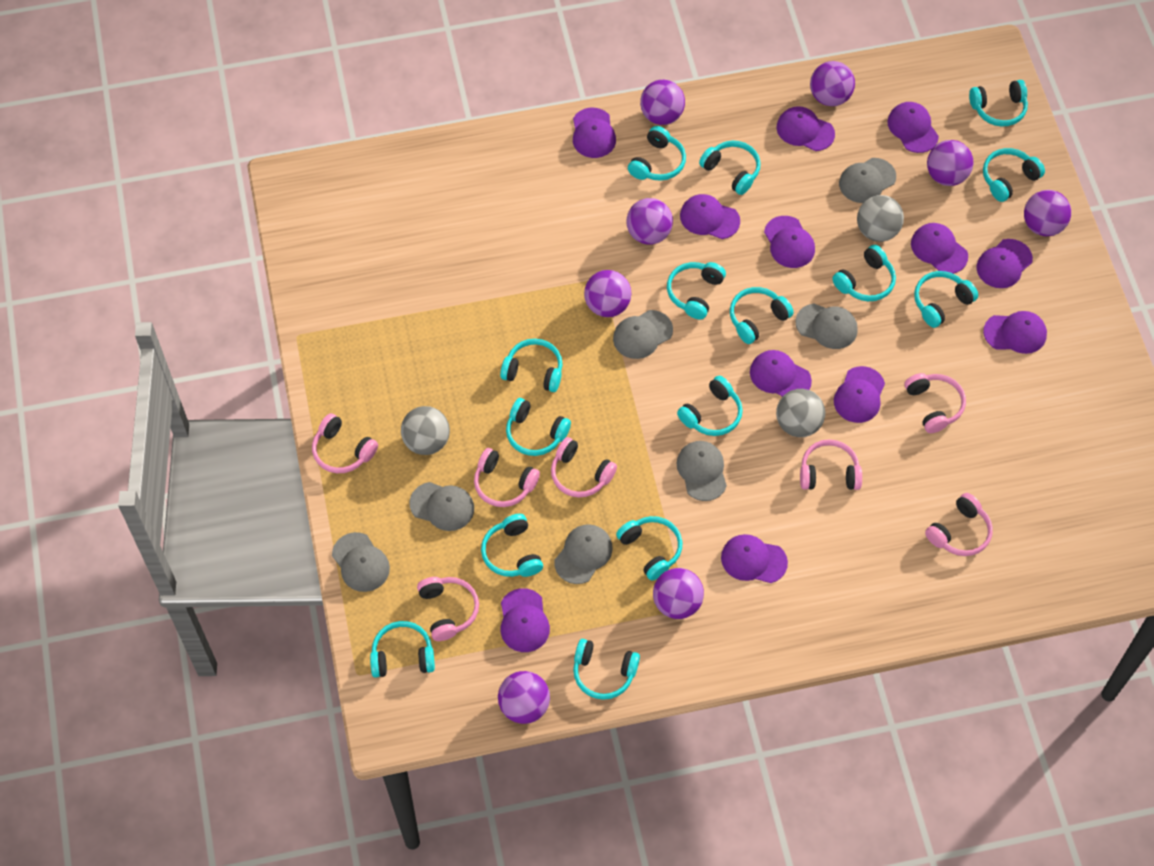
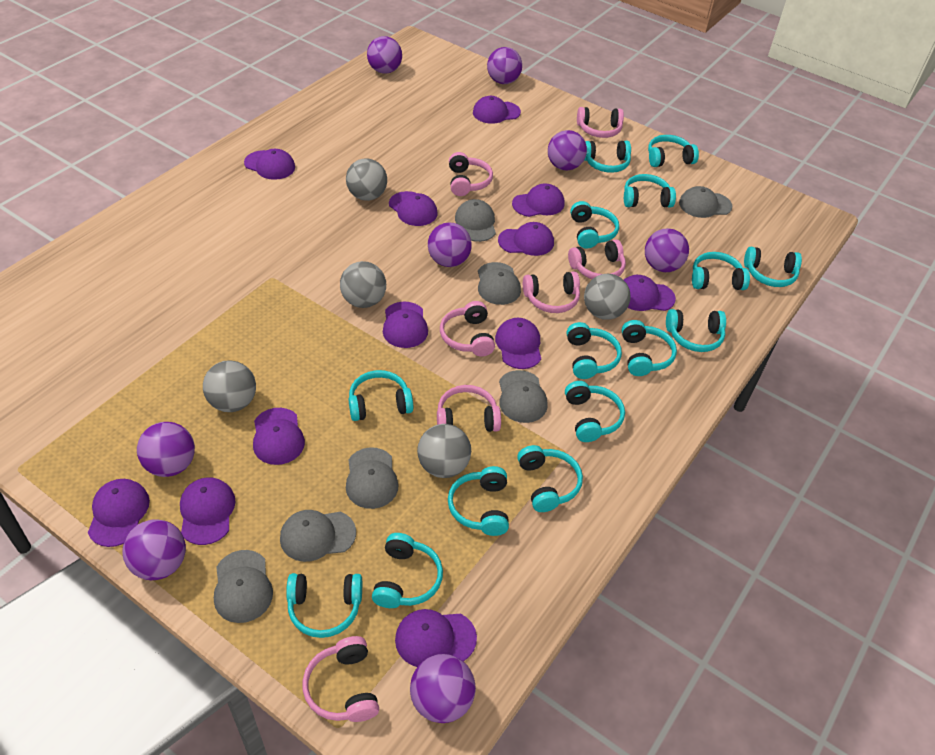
grey ball: 3 -> 5

